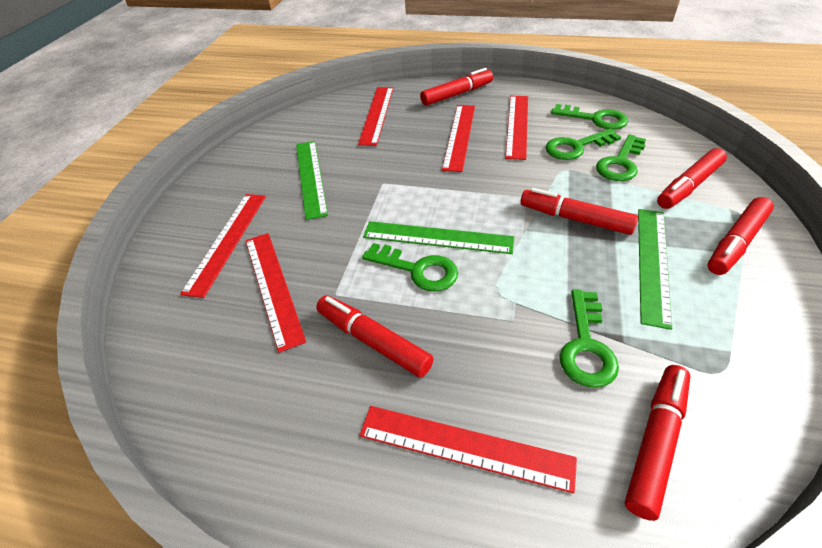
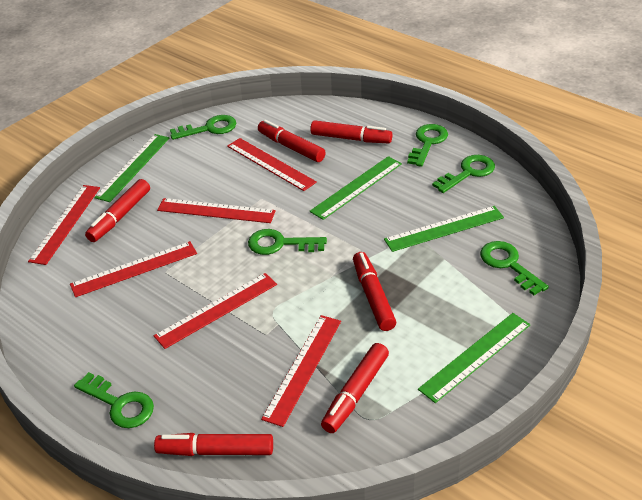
green key: 5 -> 6
green ruler: 3 -> 4

